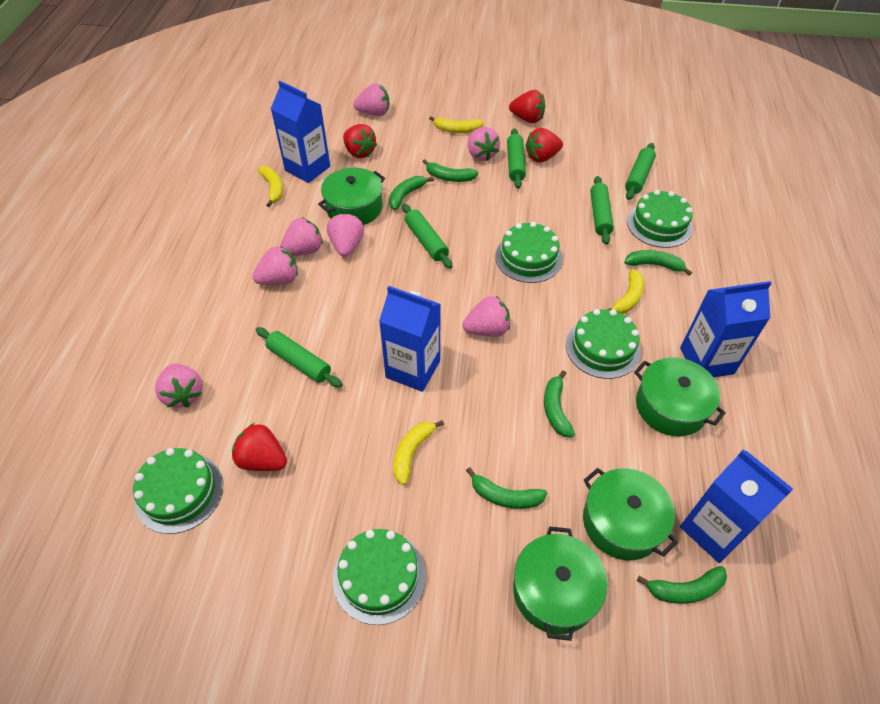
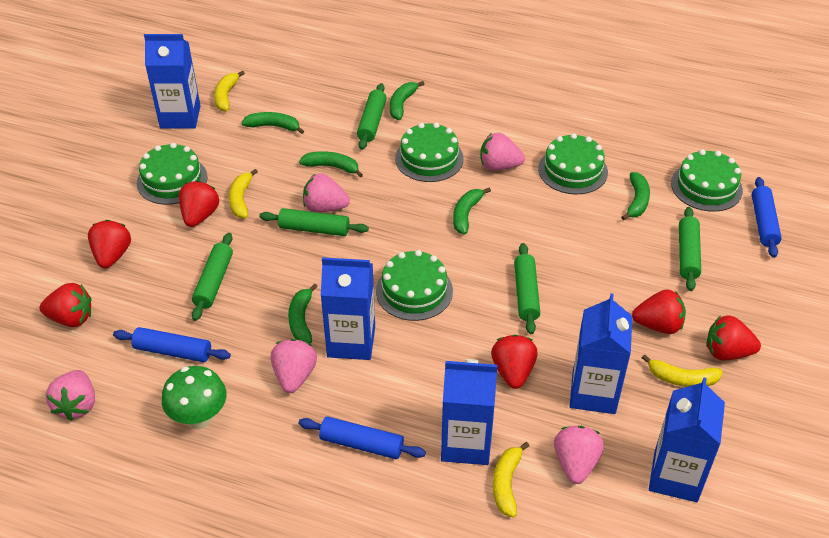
blue carton: 4 -> 5
blue rolling pin: 0 -> 3
green mushroom: 0 -> 1
green pot: 4 -> 0
pink strawberry: 7 -> 5
red strawberry: 4 -> 6

